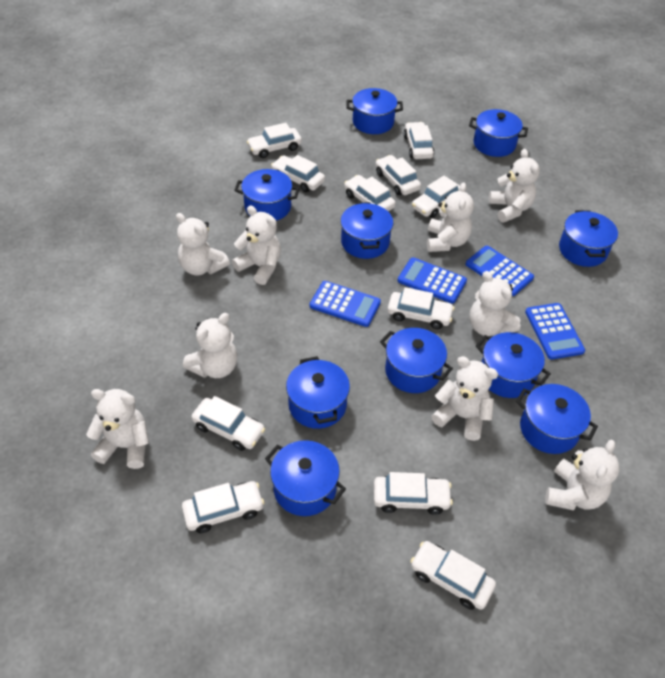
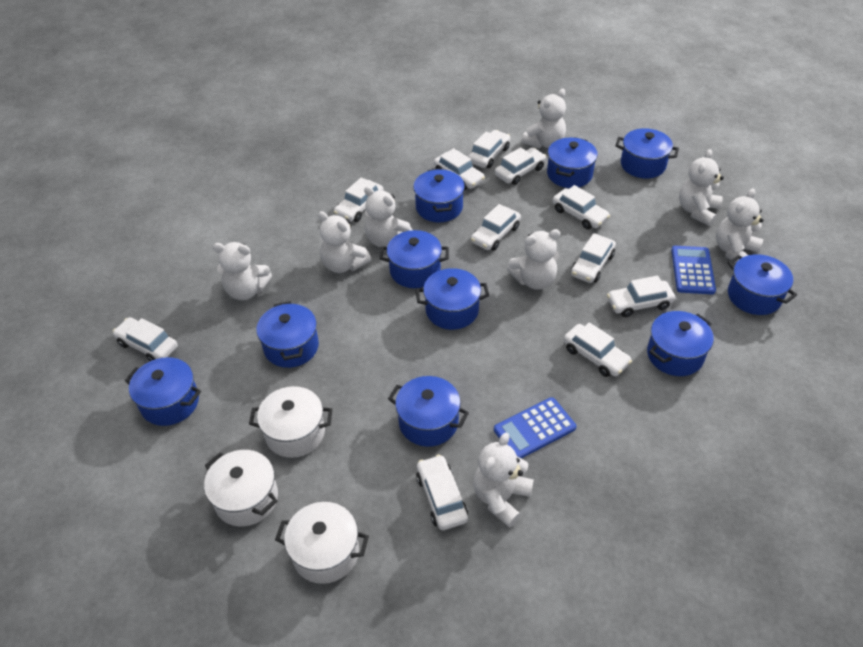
blue calculator: 4 -> 2
white pot: 0 -> 3
white teddy bear: 9 -> 8

